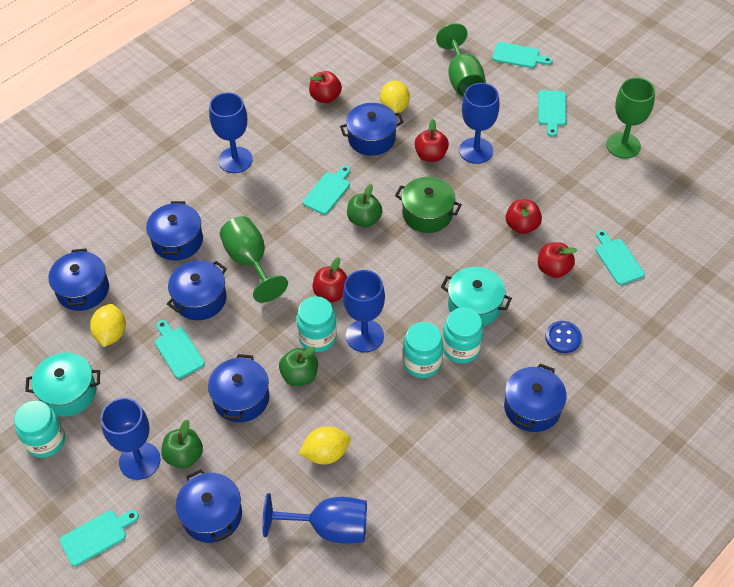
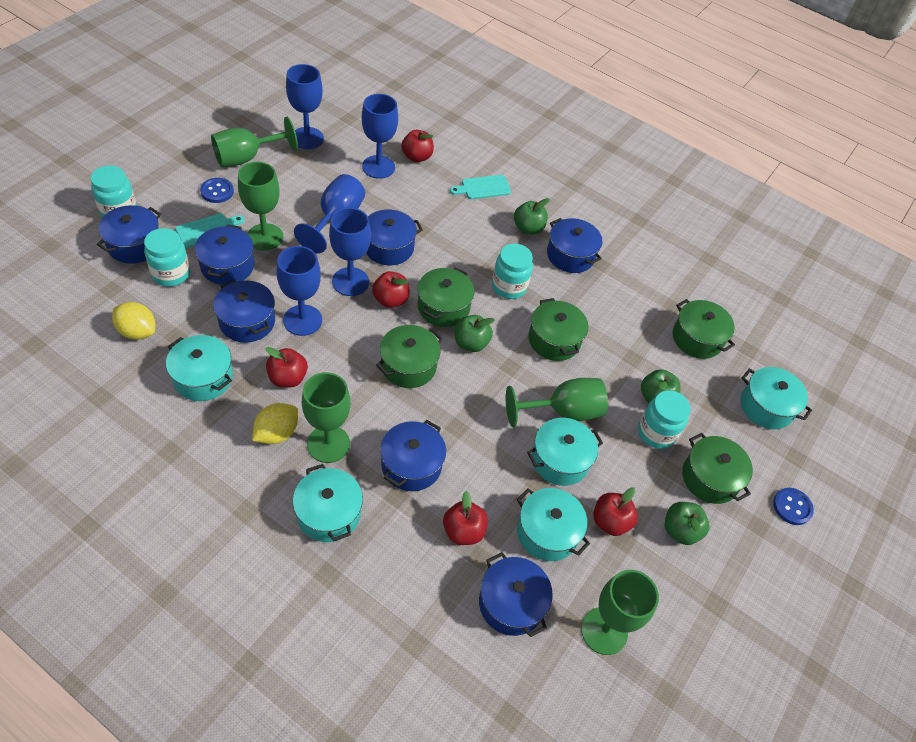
blue button: 1 -> 2
green apple: 3 -> 4
green goblet: 3 -> 5
green pot: 1 -> 5
turquoise cutting board: 6 -> 2
turquoise pot: 2 -> 5
yellow lemon: 3 -> 2

